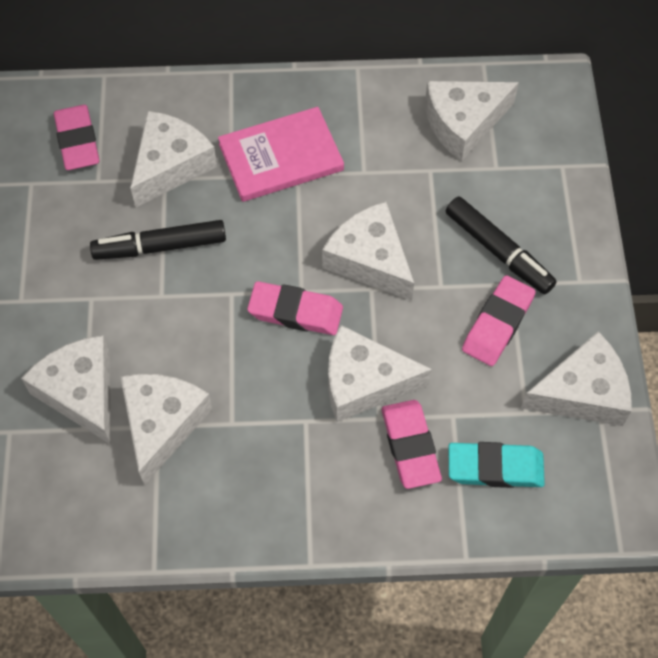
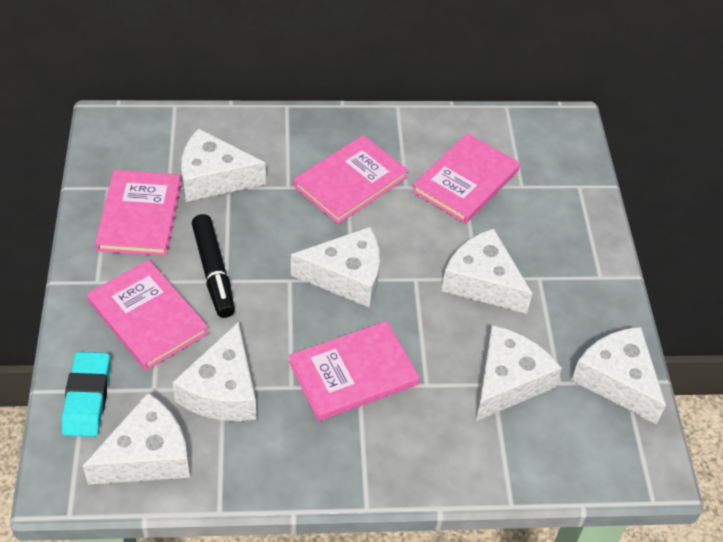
black marker: 2 -> 1
pink book: 1 -> 5
pink eraser: 4 -> 0

